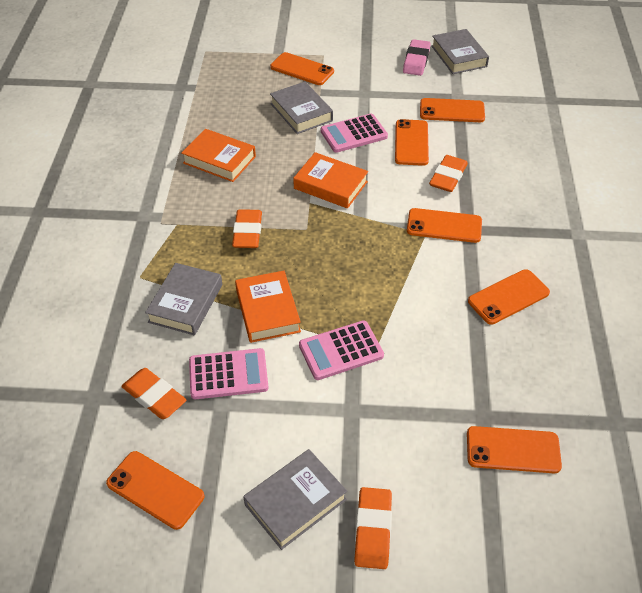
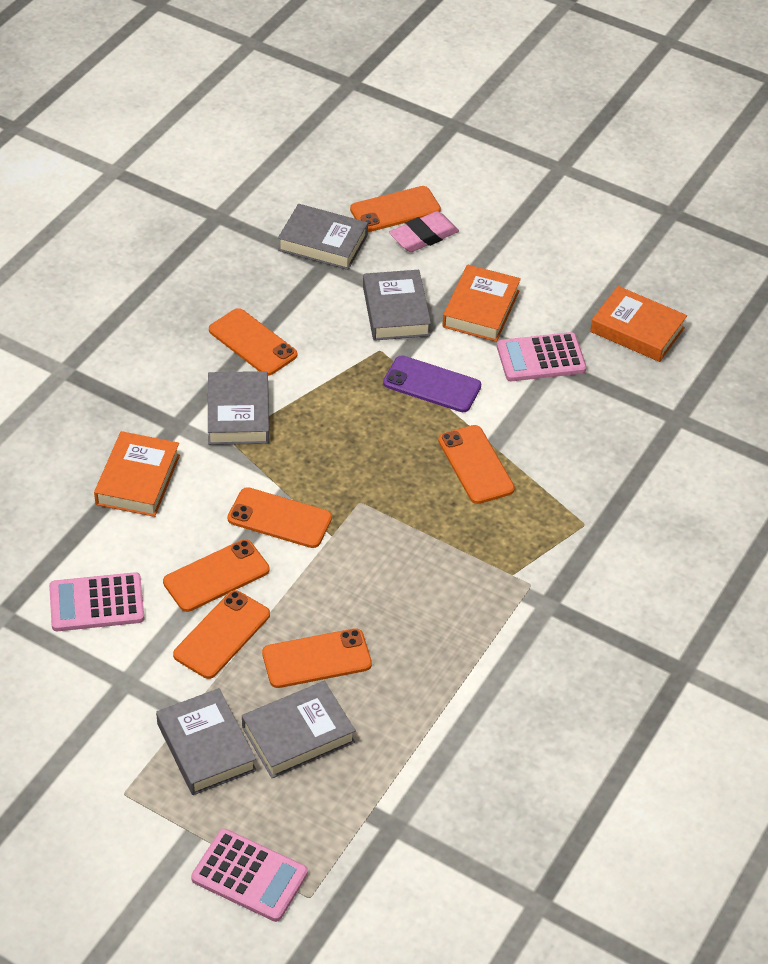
grey book: 4 -> 5
orange eraser: 4 -> 0
purple phone: 0 -> 1

